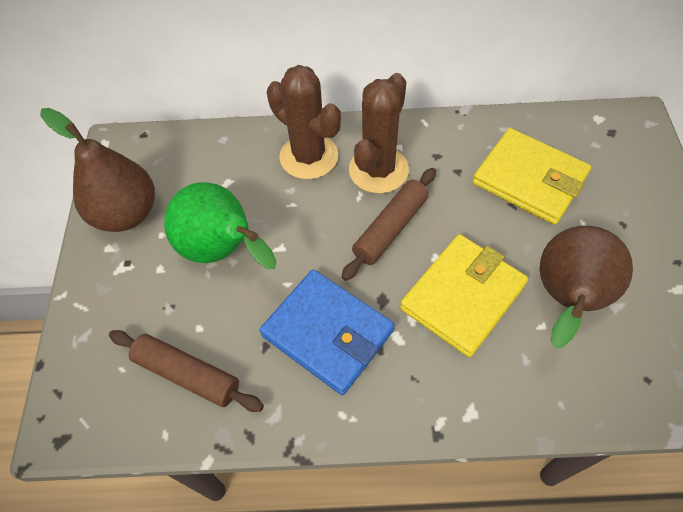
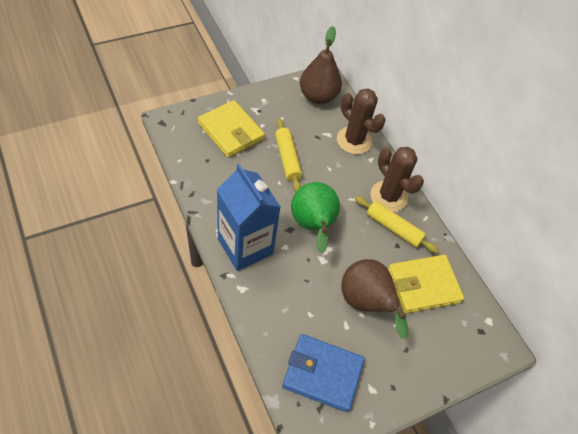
blue carton: 0 -> 1
brown rolling pin: 2 -> 0
yellow rolling pin: 0 -> 2

